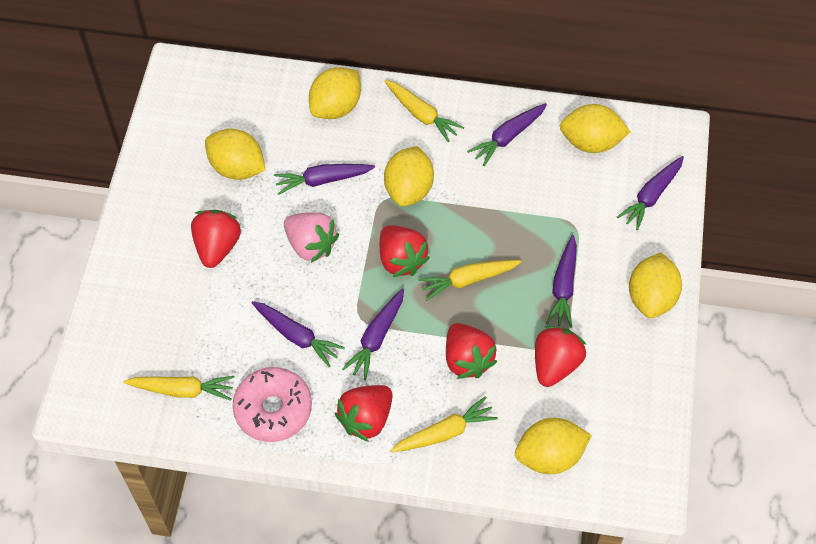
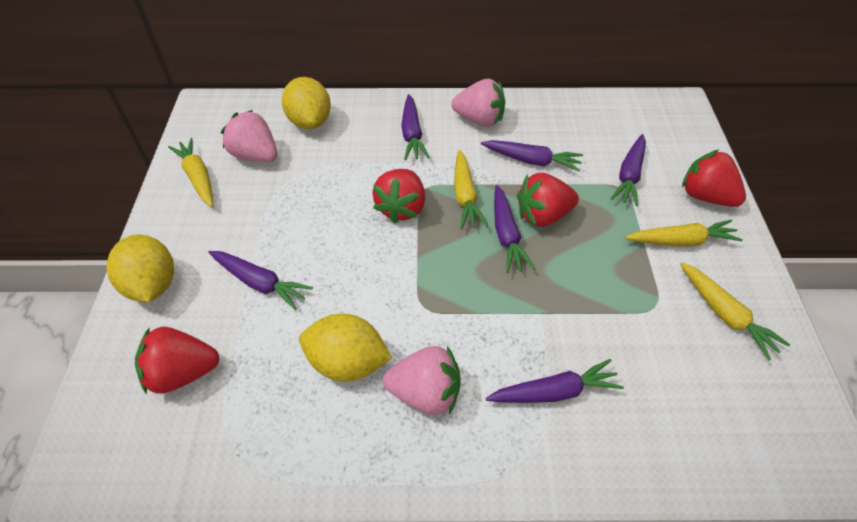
pink donut: 1 -> 0
pink strawberry: 1 -> 3
red strawberry: 5 -> 4
yellow lemon: 6 -> 3

